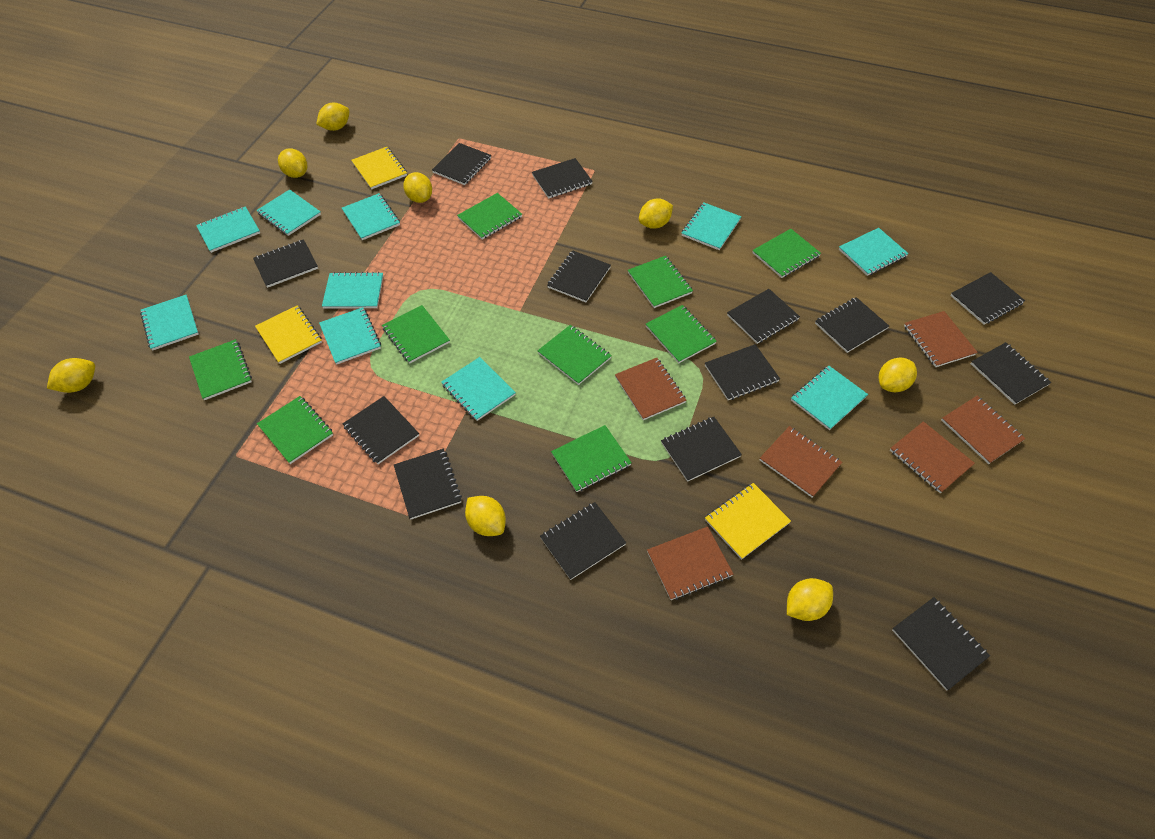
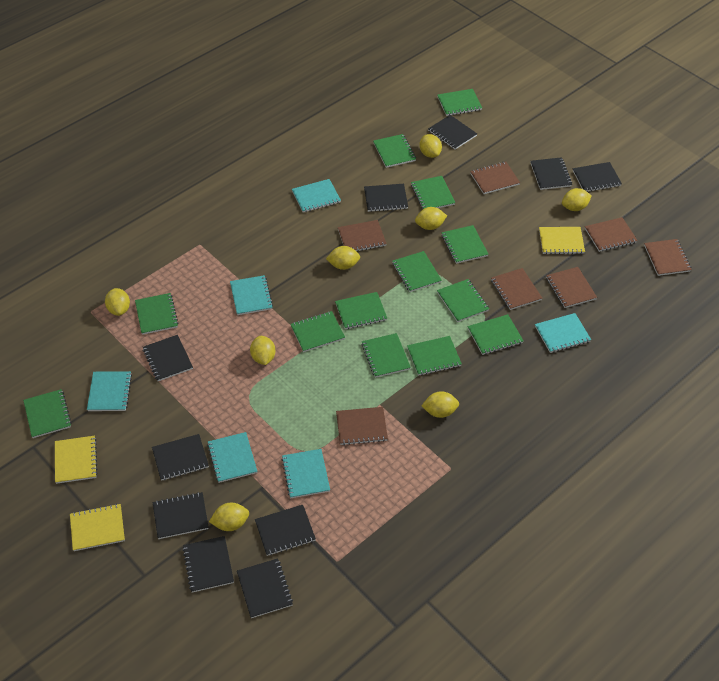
black notebook: 14 -> 10
brown notebook: 6 -> 7
green notebook: 9 -> 13
turquoise notebook: 10 -> 6

